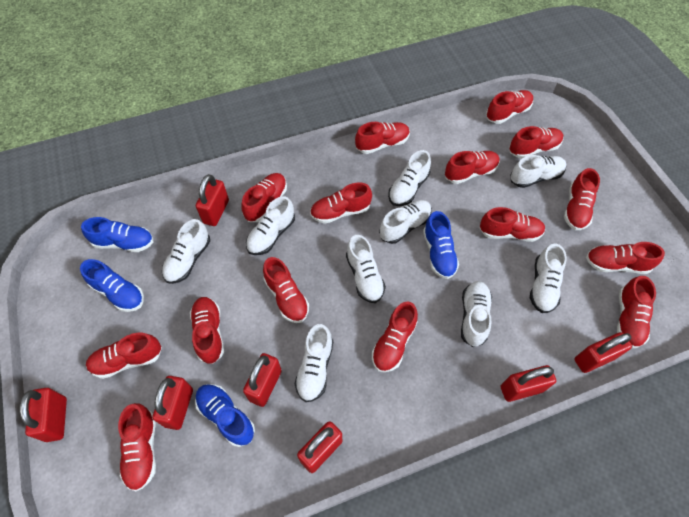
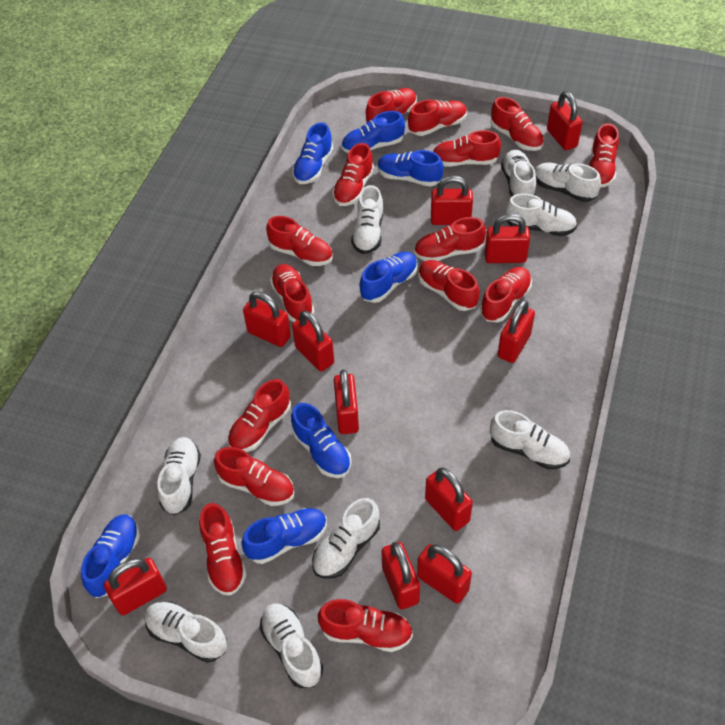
blue shoe: 4 -> 7
red padlock: 7 -> 11

